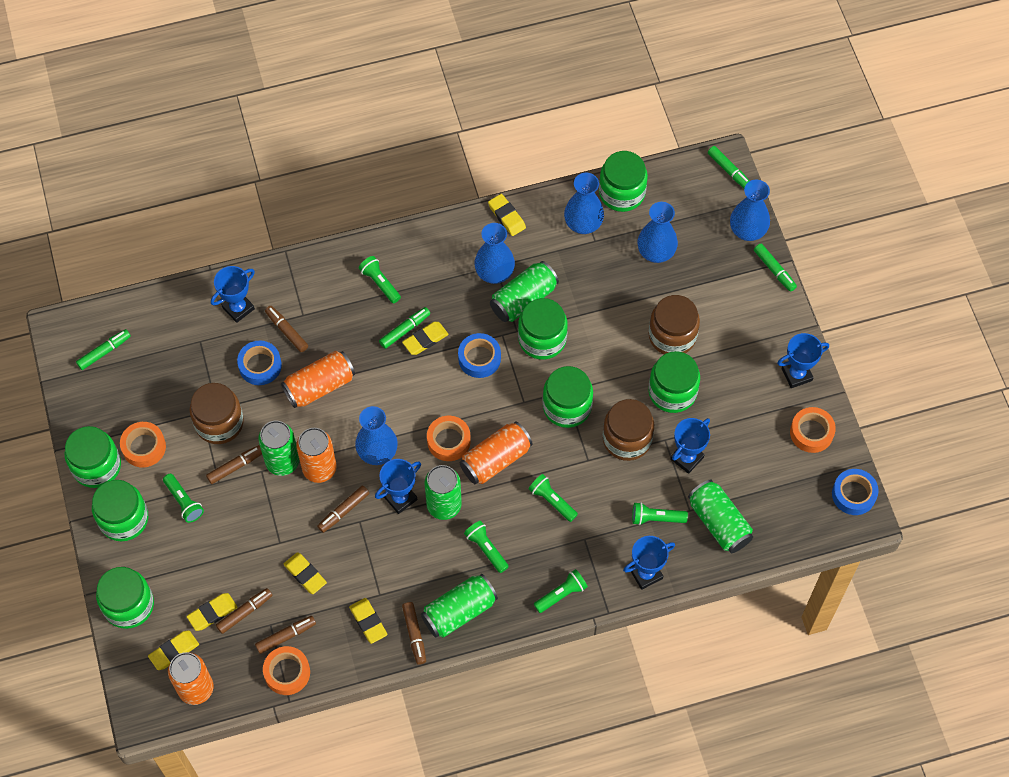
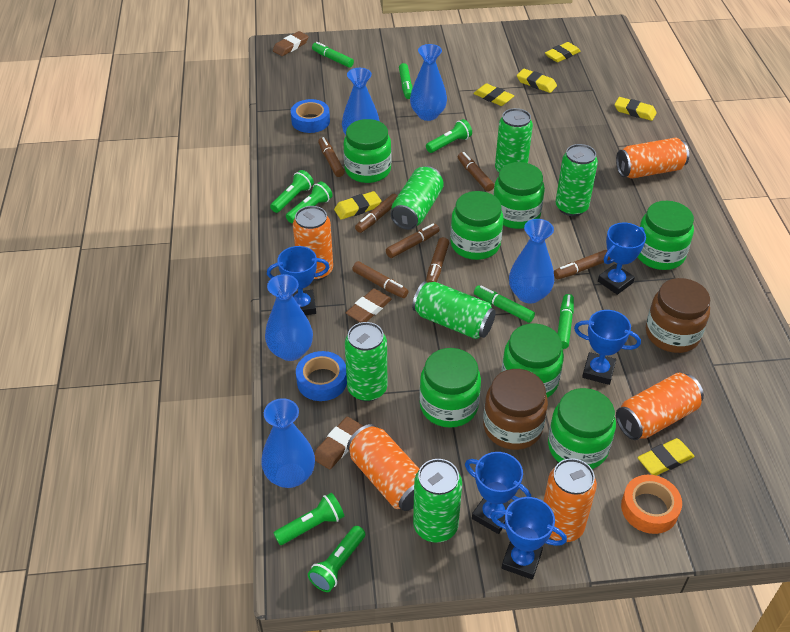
blue tape: 3 -> 2
brown eraser: 0 -> 3
brown jar: 3 -> 2
brown marker: 6 -> 7
green can: 5 -> 6
green flashlight: 6 -> 5
orange can: 4 -> 5
orange tape: 4 -> 1

